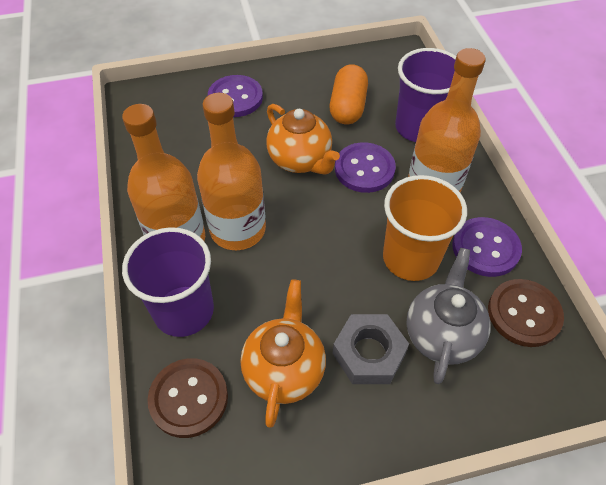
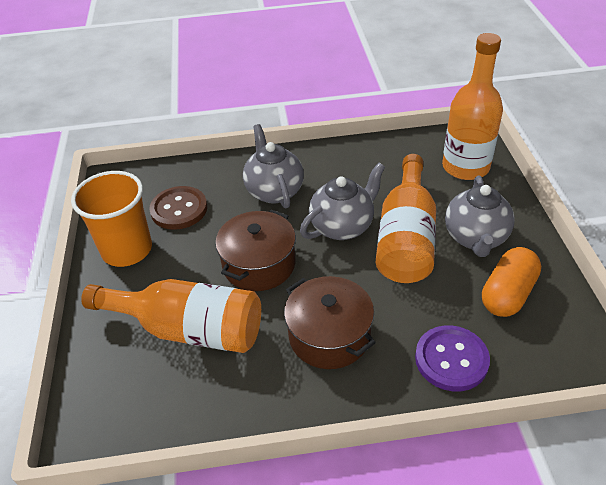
brown button: 2 -> 1
brown pot: 0 -> 2
grey nut: 1 -> 0
grey teapot: 1 -> 3
orange teapot: 2 -> 0
purple button: 3 -> 1
purple cup: 2 -> 0

